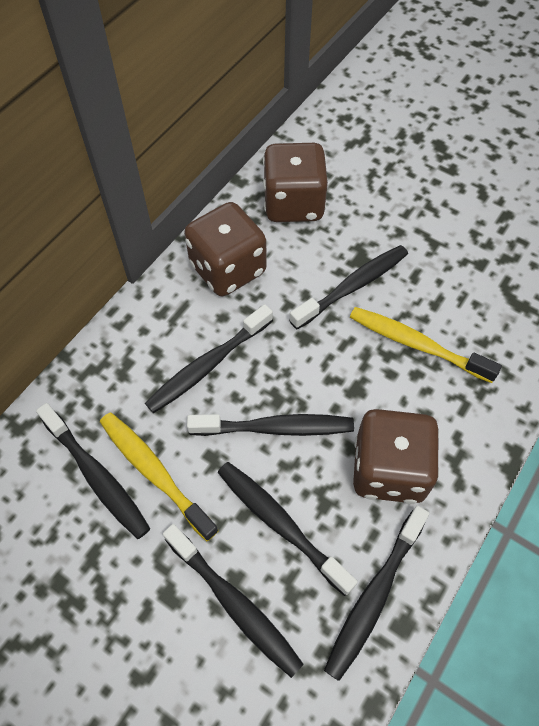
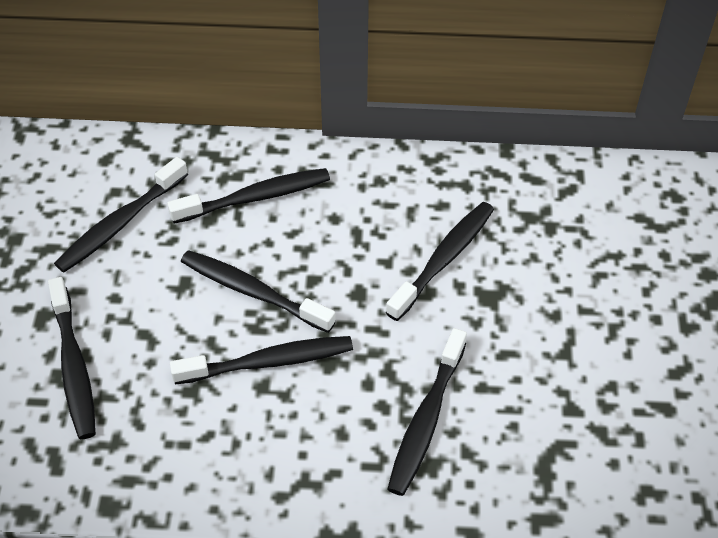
brown dice: 3 -> 0
yellow toothbrush: 2 -> 0

